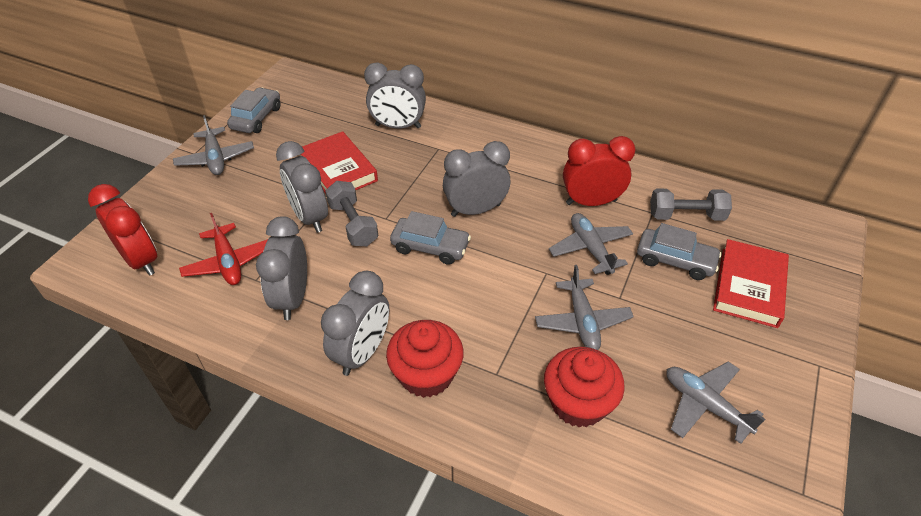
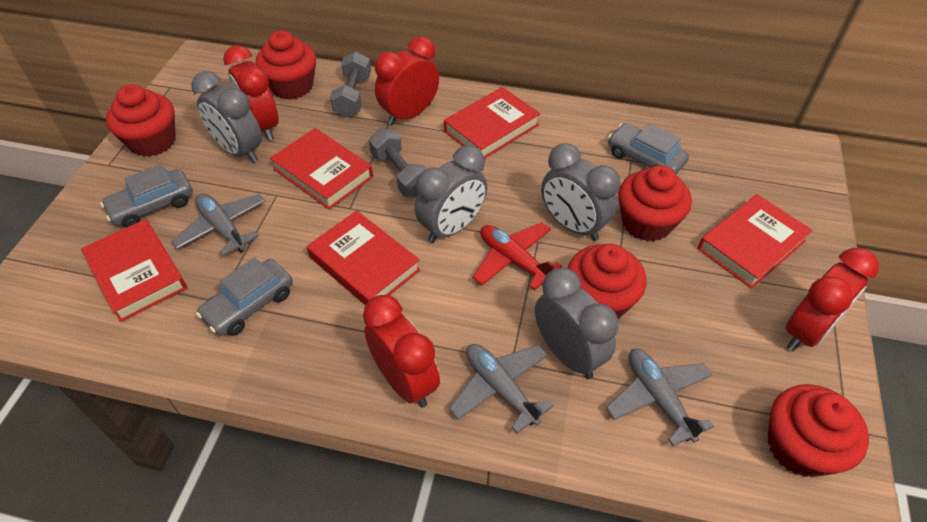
grey clock: 5 -> 4
grey plane: 4 -> 3
red book: 2 -> 5
red clock: 2 -> 4
red cupcake: 2 -> 5

